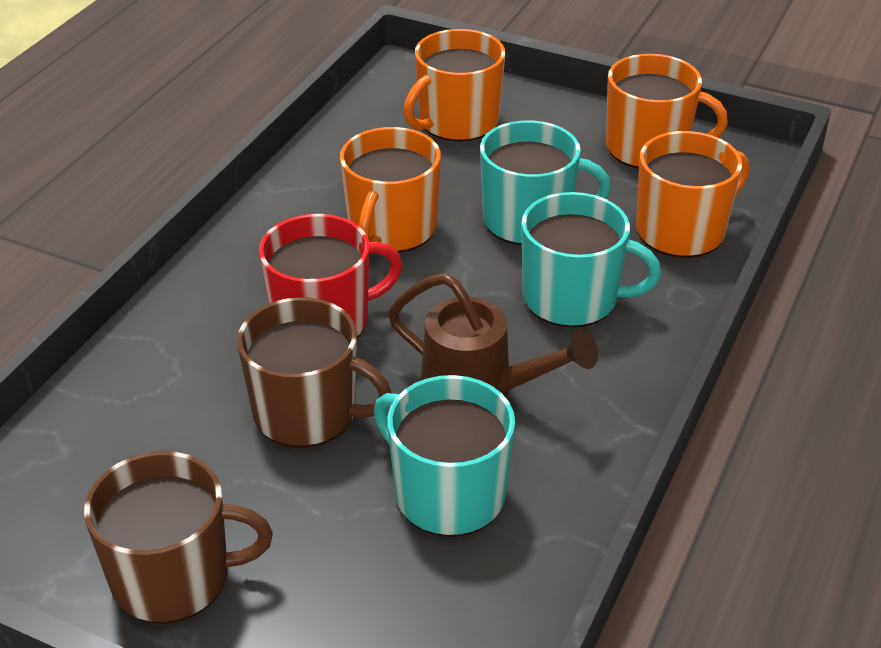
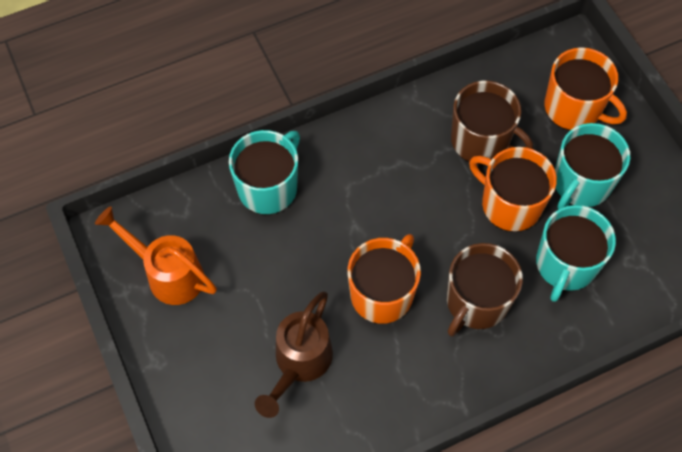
orange mug: 4 -> 3
orange watering can: 0 -> 1
red mug: 1 -> 0

